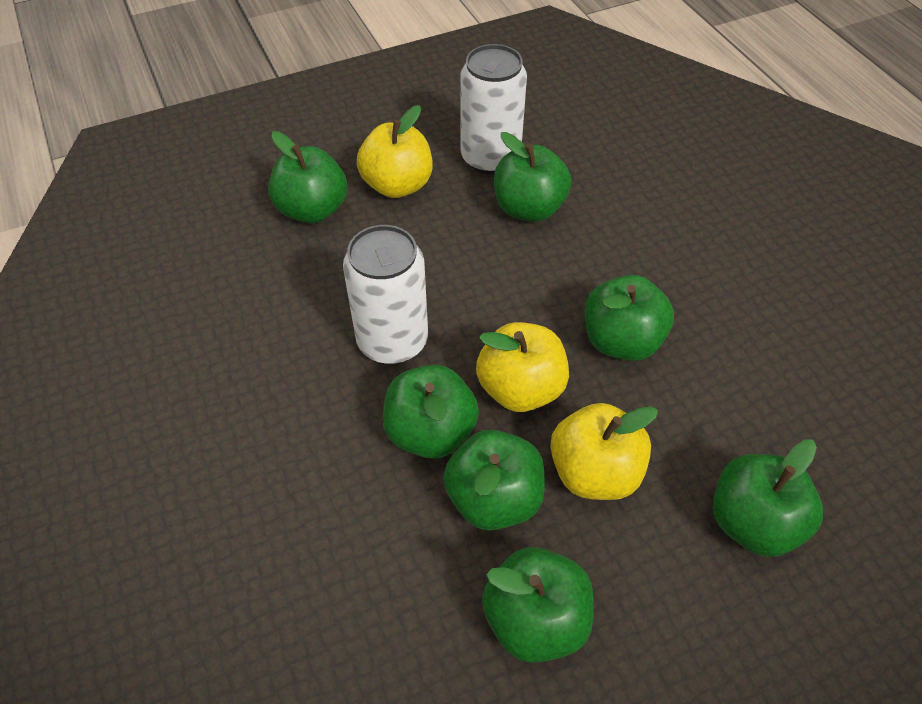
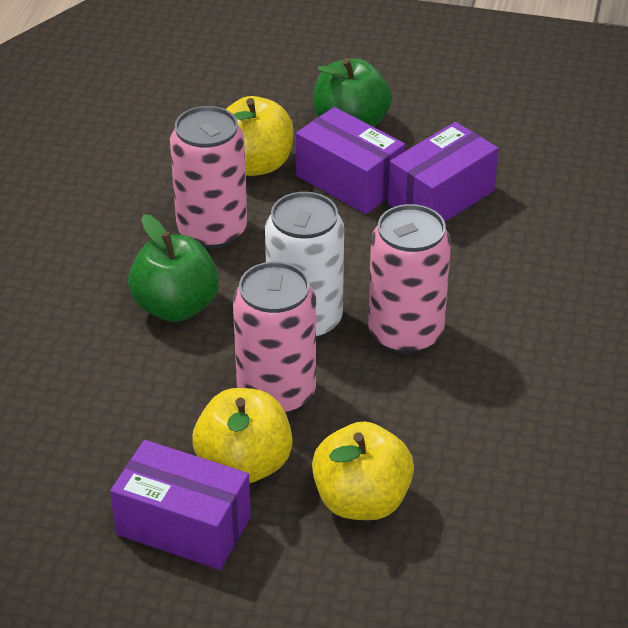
green apple: 7 -> 2
pink can: 0 -> 3
purple box: 0 -> 3
white can: 2 -> 1

